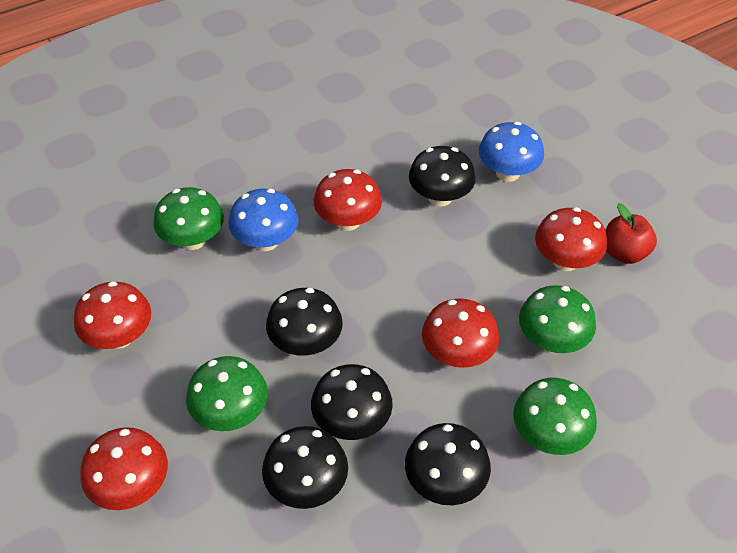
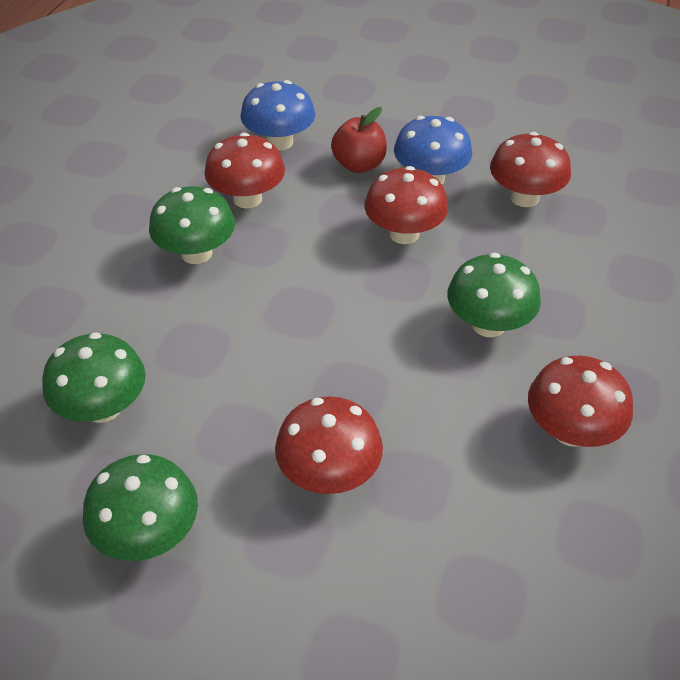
black mushroom: 5 -> 0

